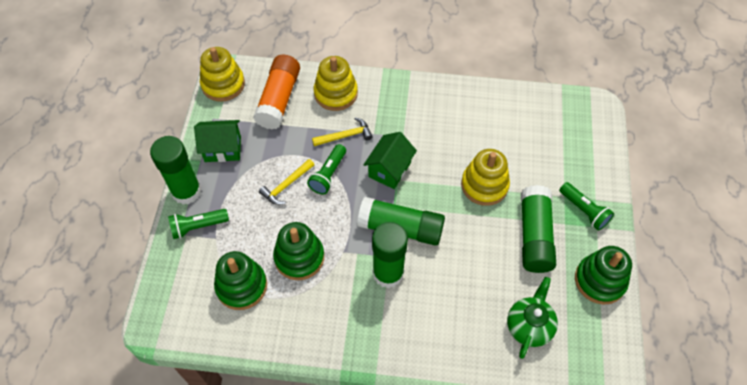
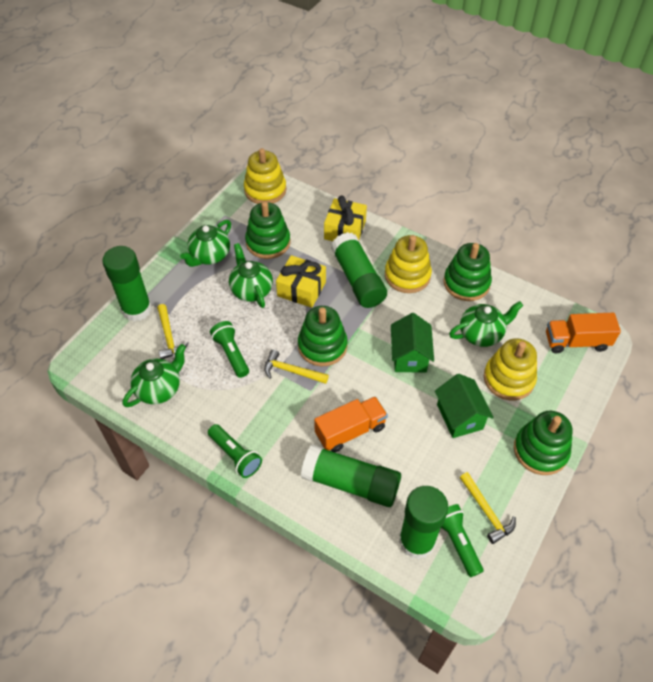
green stacking toy: 3 -> 4
green teapot: 1 -> 4
orange glue stick: 1 -> 0
orange truck: 0 -> 2
yellow gift: 0 -> 2
yellow hammer: 2 -> 3

